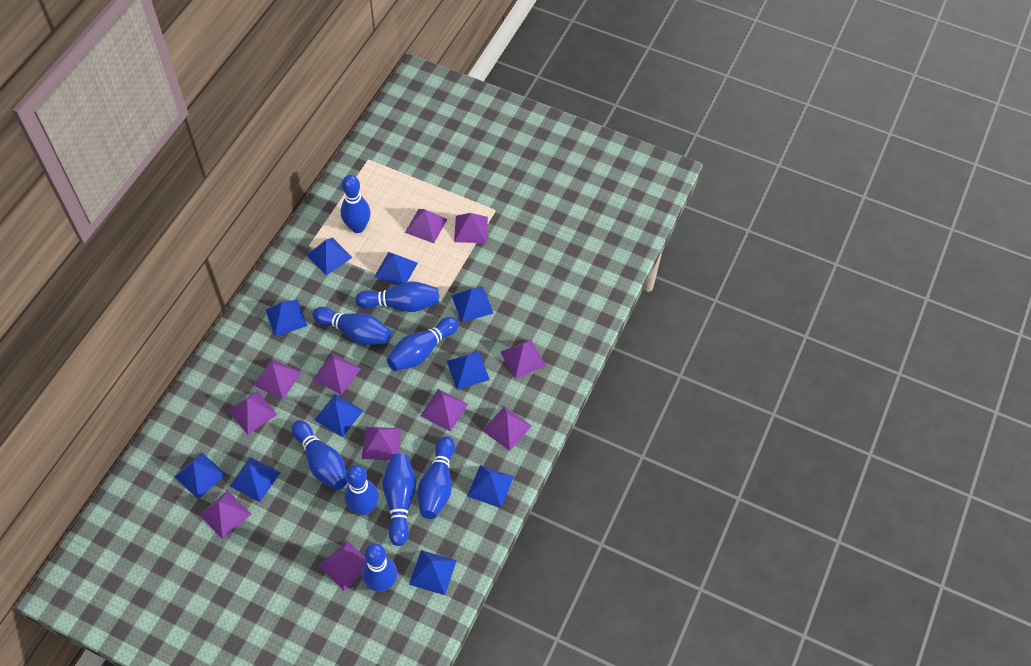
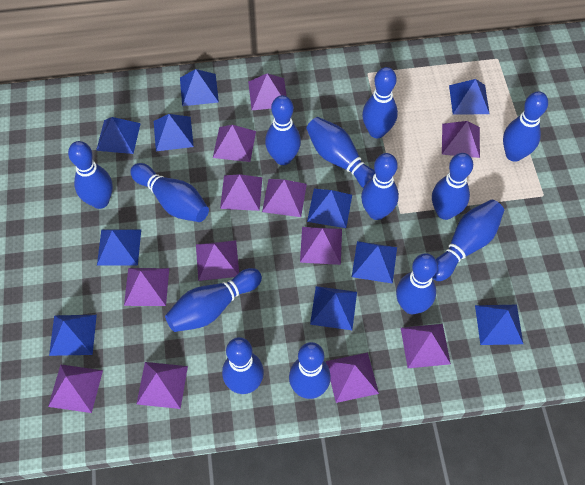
blue bowling pin: 9 -> 13
purple pyramid: 11 -> 12

